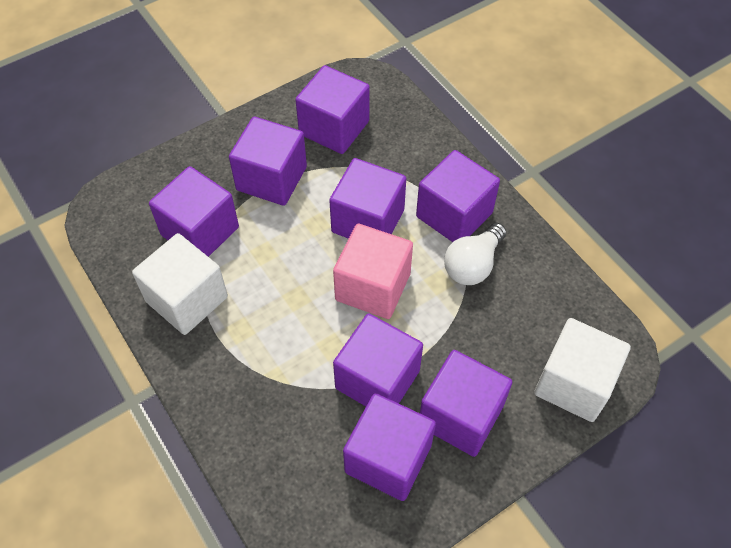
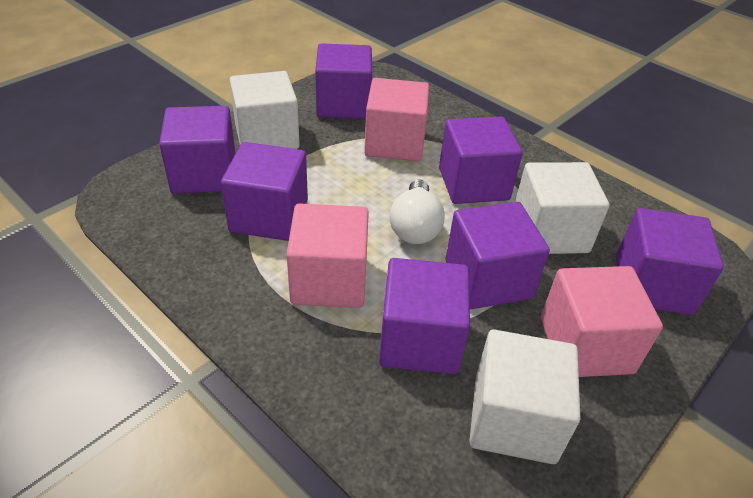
pink cube: 1 -> 3
purple cube: 8 -> 7
white cube: 2 -> 3

